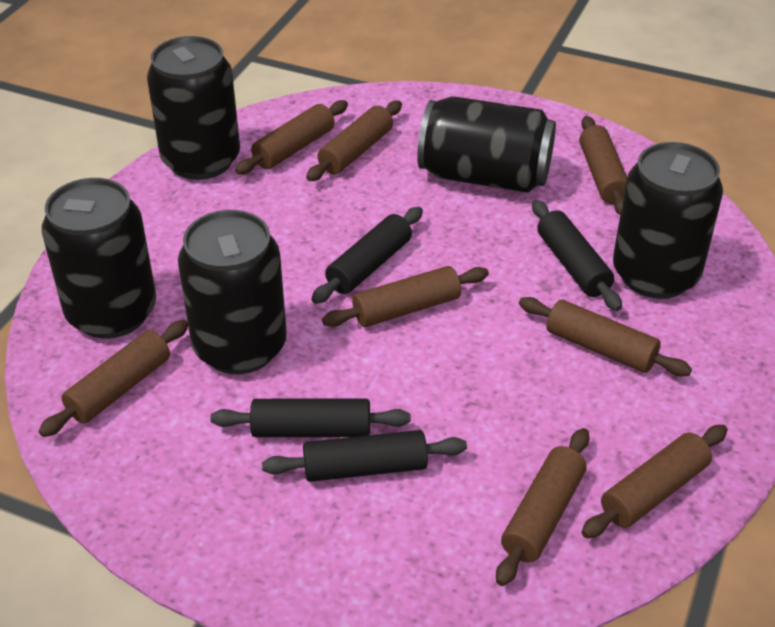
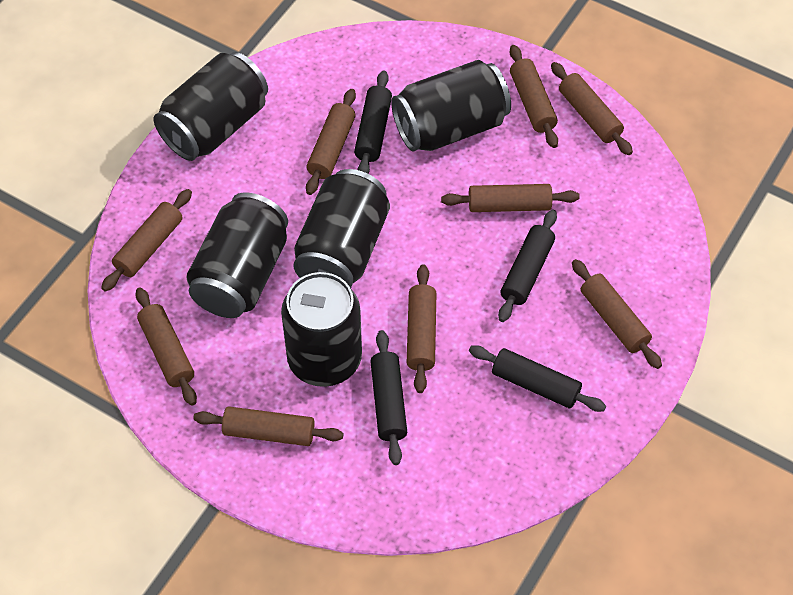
brown rolling pin: 8 -> 9

